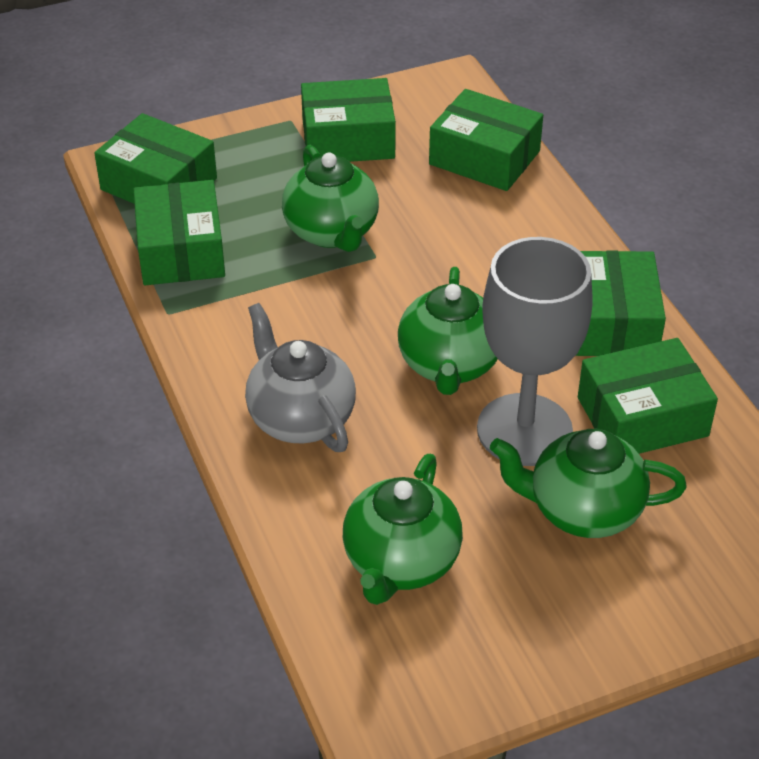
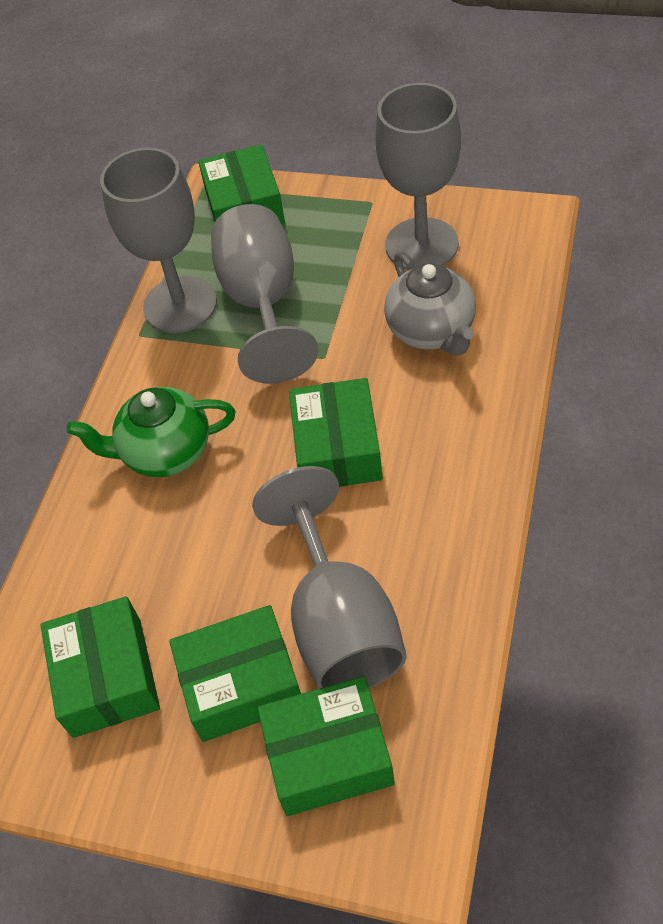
green box: 6 -> 5
green teapot: 4 -> 1
grey goblet: 1 -> 4

